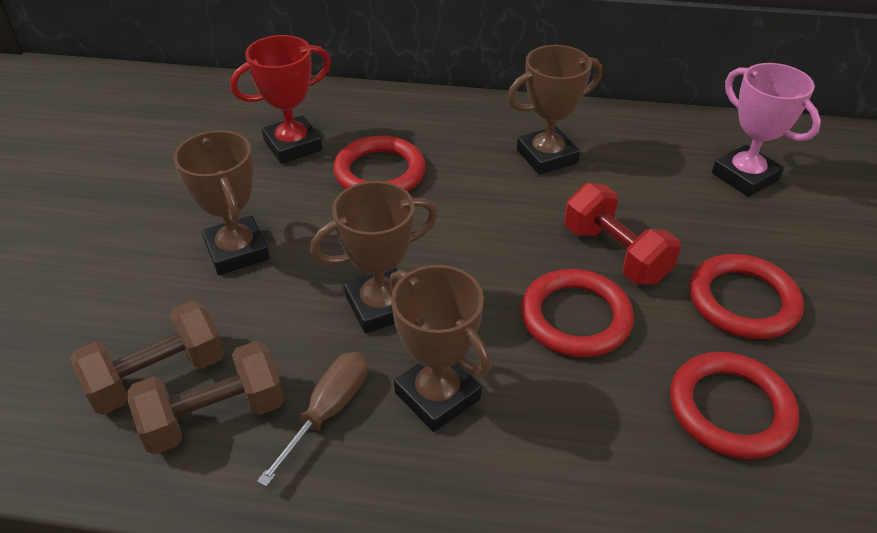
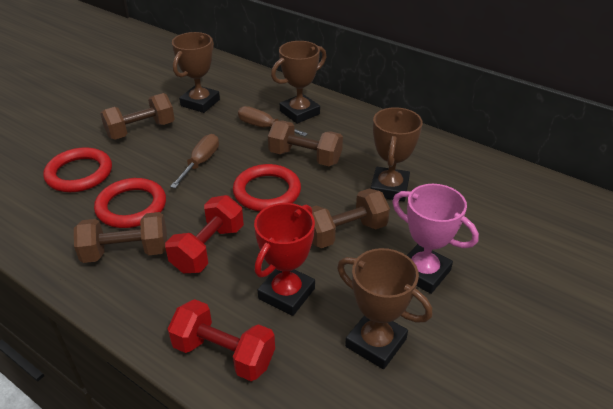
brown dumbbell: 2 -> 4
brown screwdriver: 1 -> 2
red dumbbell: 1 -> 2
red ring: 4 -> 3

